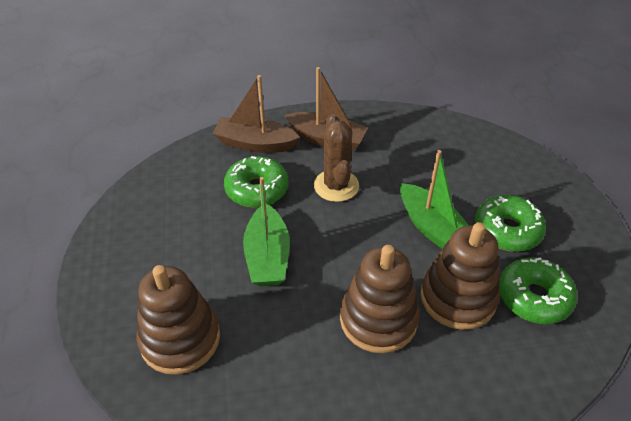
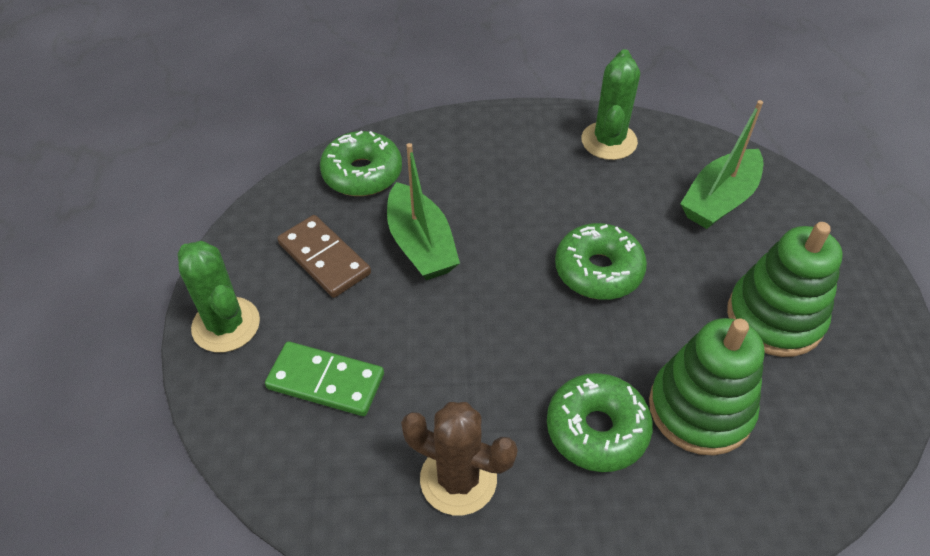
brown boat: 2 -> 0
brown domino: 0 -> 1
brown stacking toy: 3 -> 0
green cactus: 0 -> 2
green domino: 0 -> 1
green stacking toy: 0 -> 2

